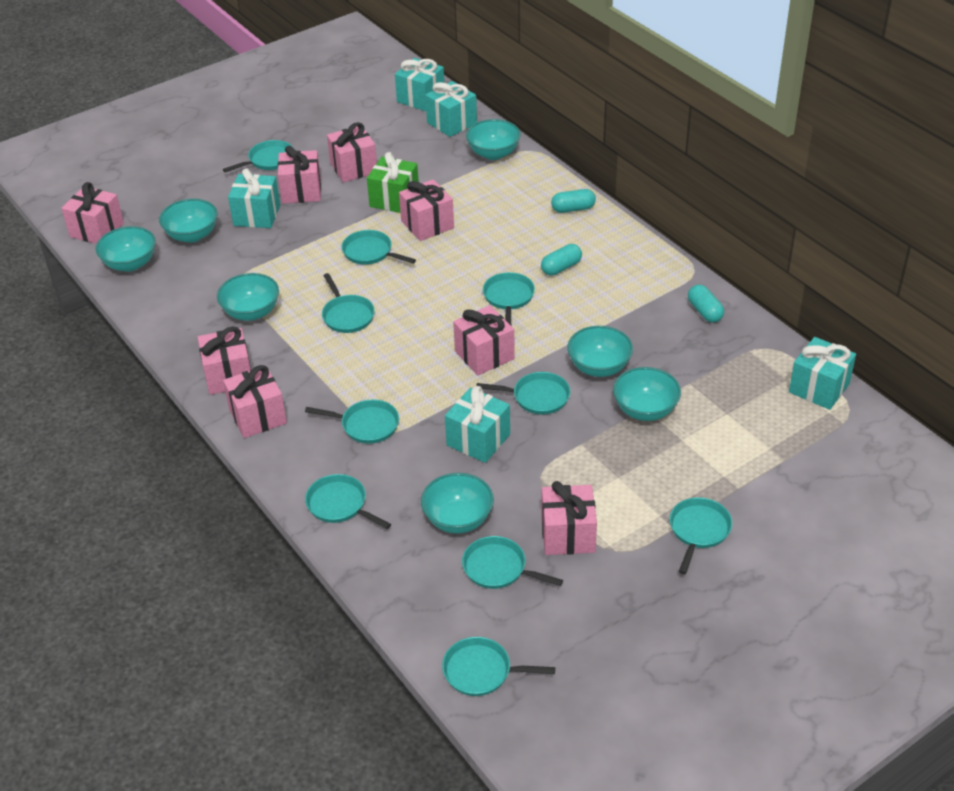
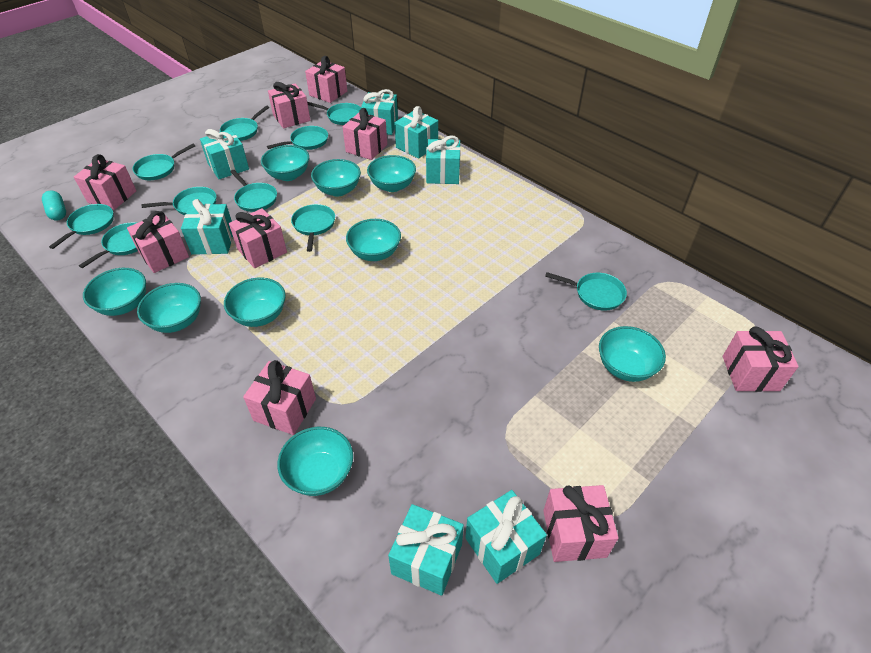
green gift: 1 -> 0
pink gift: 8 -> 9
turquoise bowl: 7 -> 9
turquoise capsule: 3 -> 1
turquoise gift: 5 -> 7

